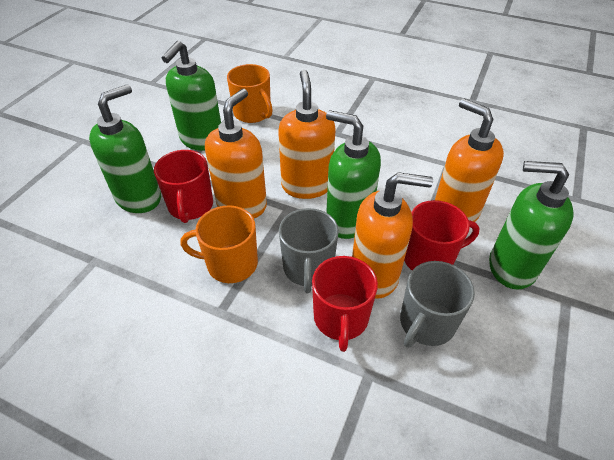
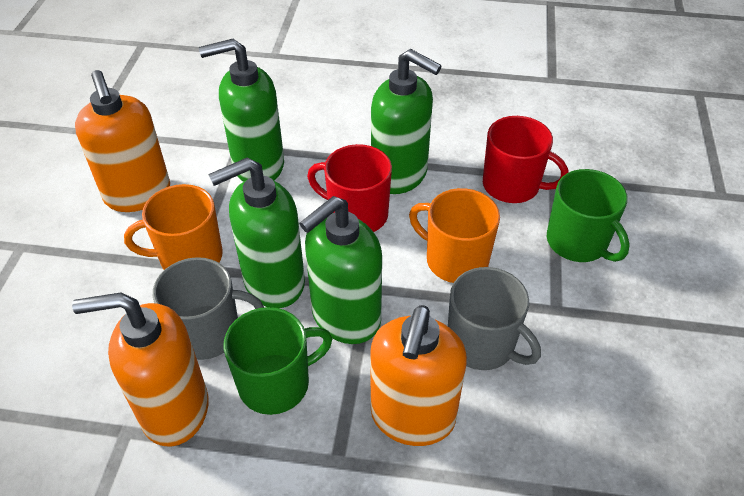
green mug: 0 -> 2
orange soap dispenser: 4 -> 3
red mug: 3 -> 2

